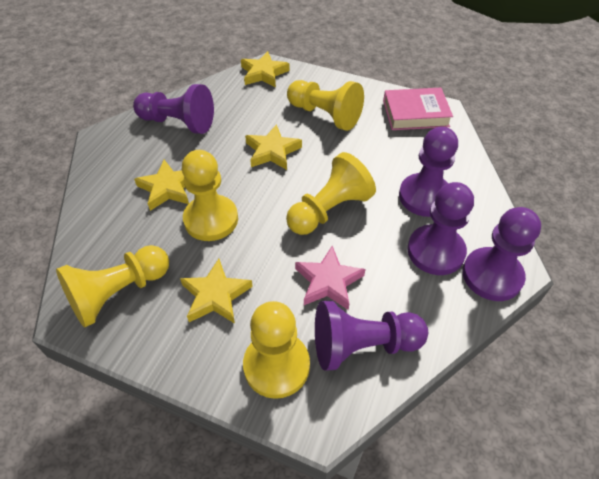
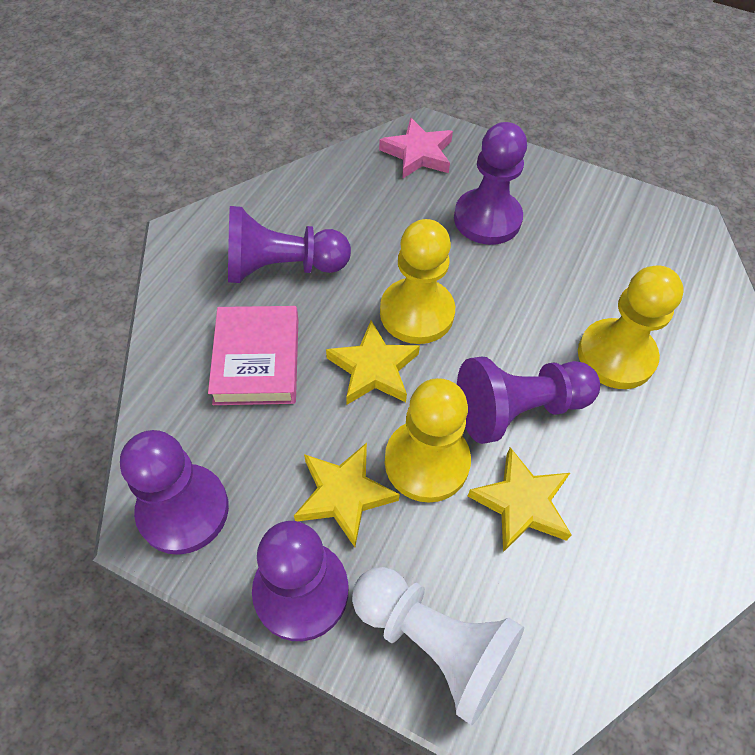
white pawn: 0 -> 1
yellow pawn: 5 -> 3
yellow star: 4 -> 3

